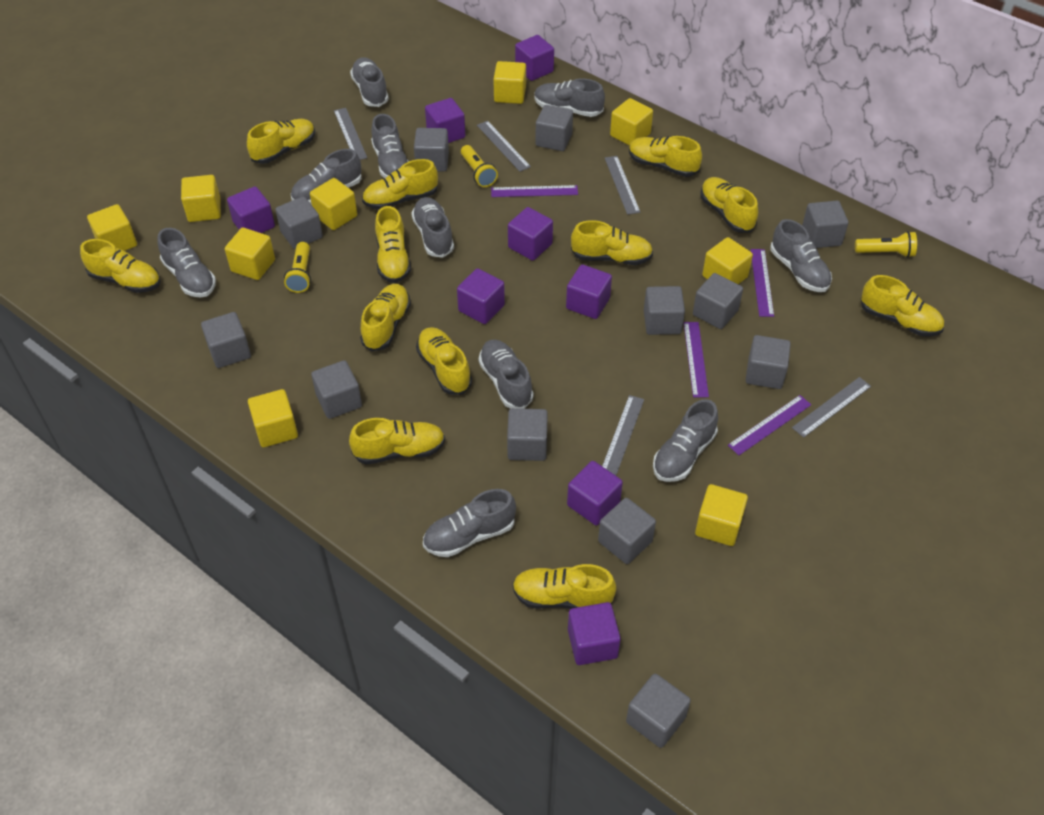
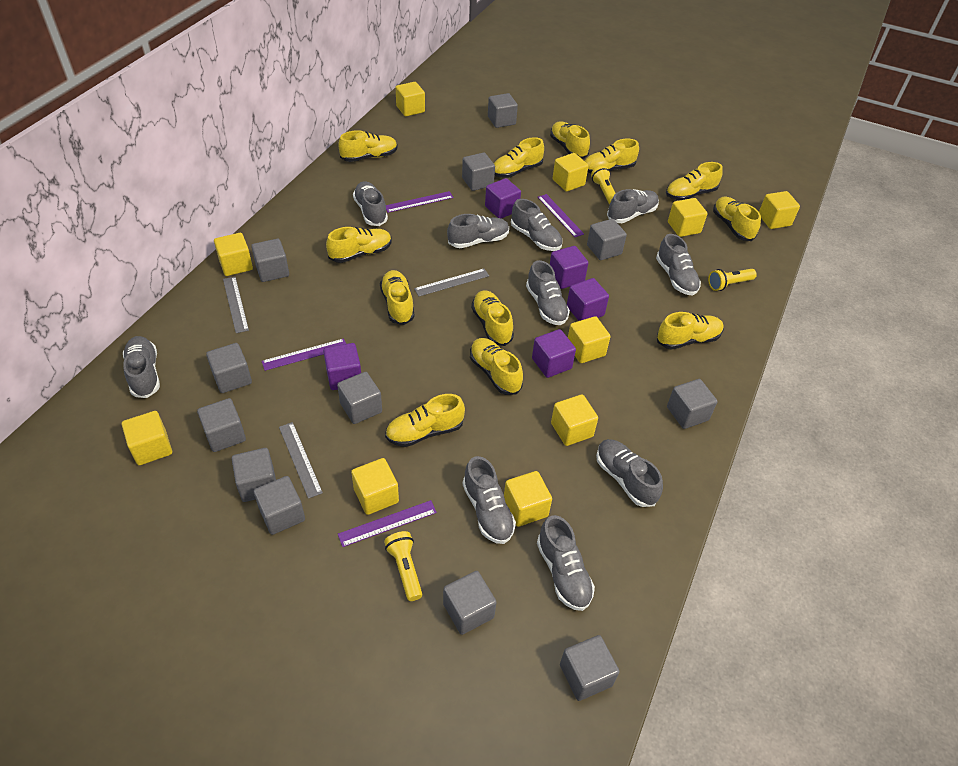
grey ruler: 5 -> 3
purple cube: 8 -> 5
yellow cube: 9 -> 10

